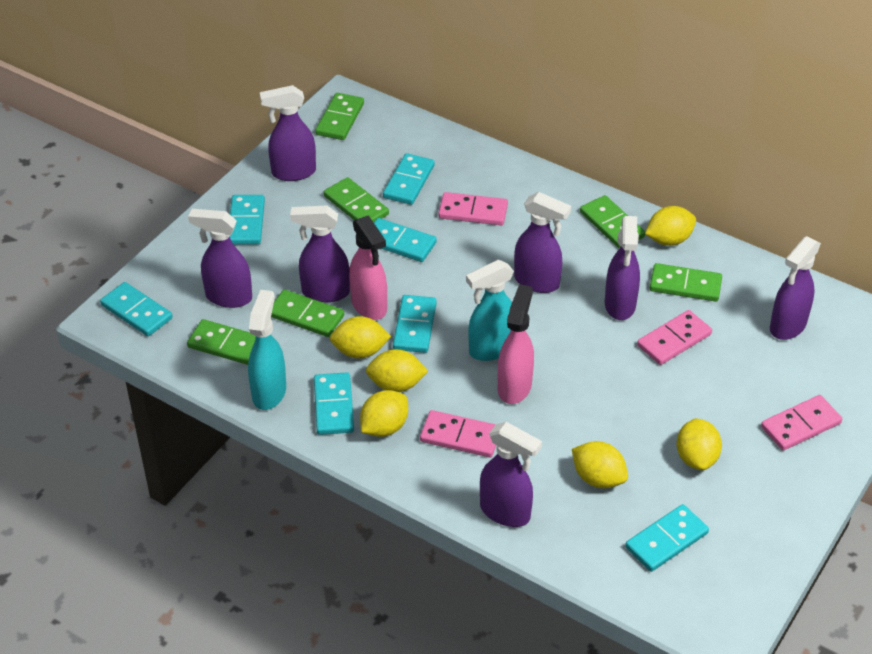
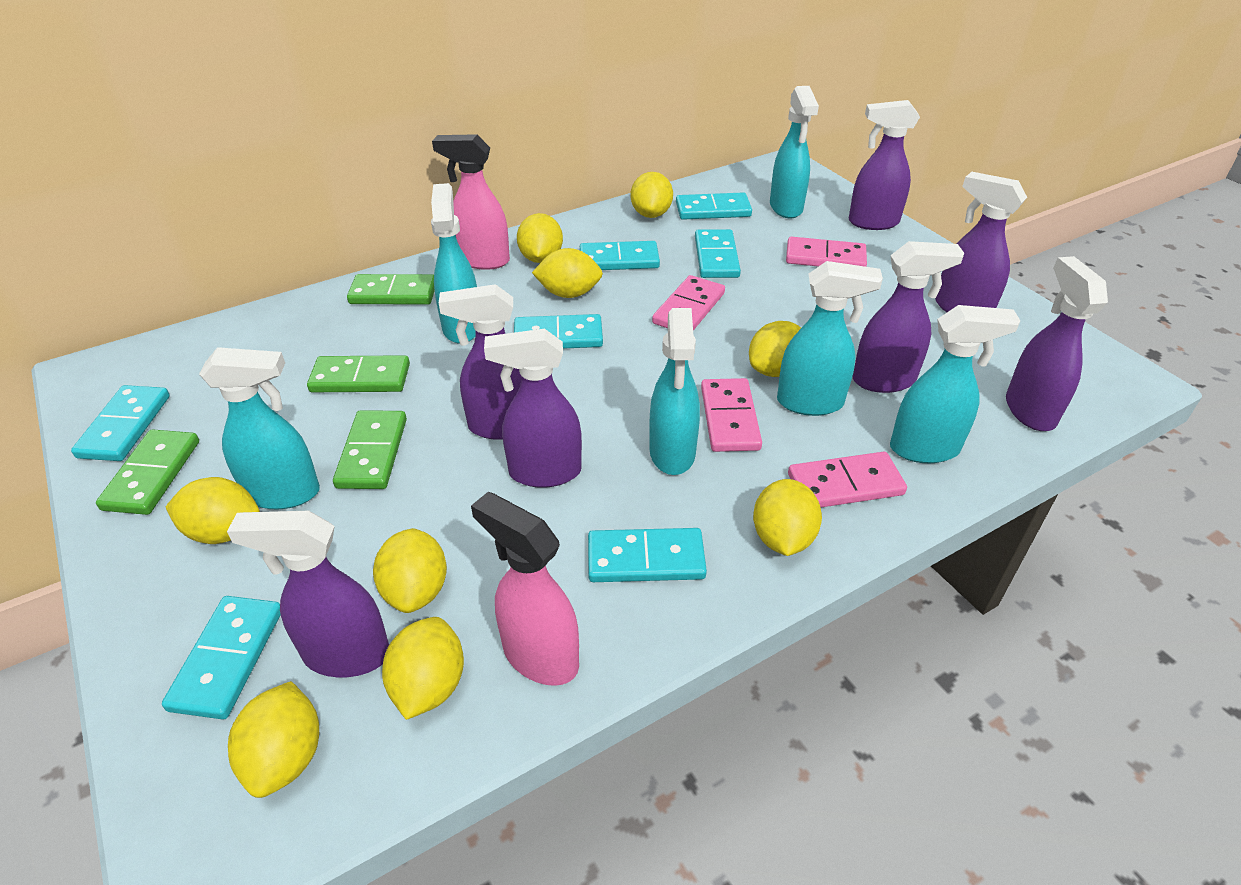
green domino: 6 -> 4
turquoise spray bottle: 2 -> 6
yellow lemon: 6 -> 9

